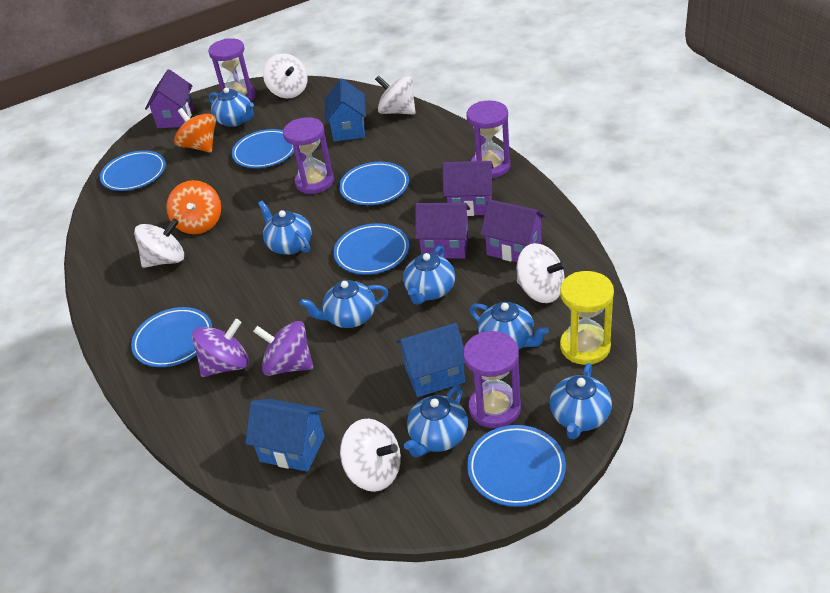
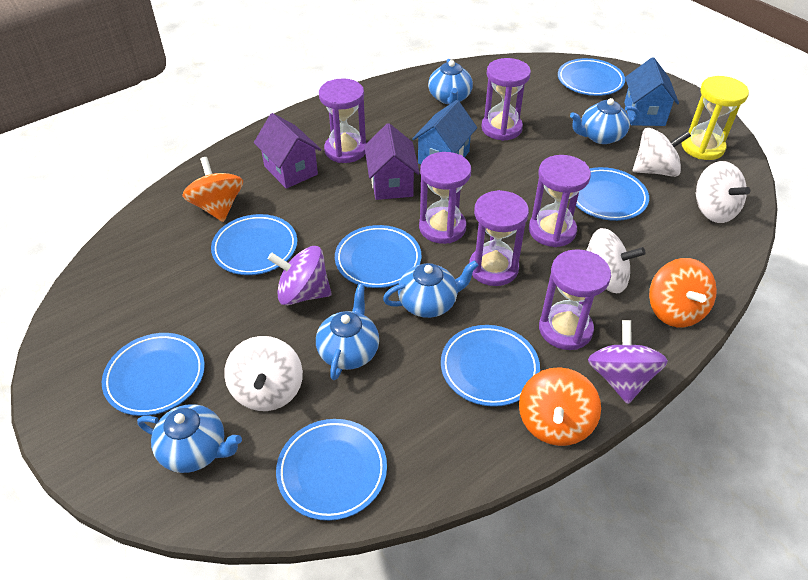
blue house: 3 -> 2
blue plate: 6 -> 7
blue teapot: 7 -> 5
orange spinning top: 2 -> 3
purple hourglass: 4 -> 6
purple house: 4 -> 2
white spinning top: 5 -> 4

